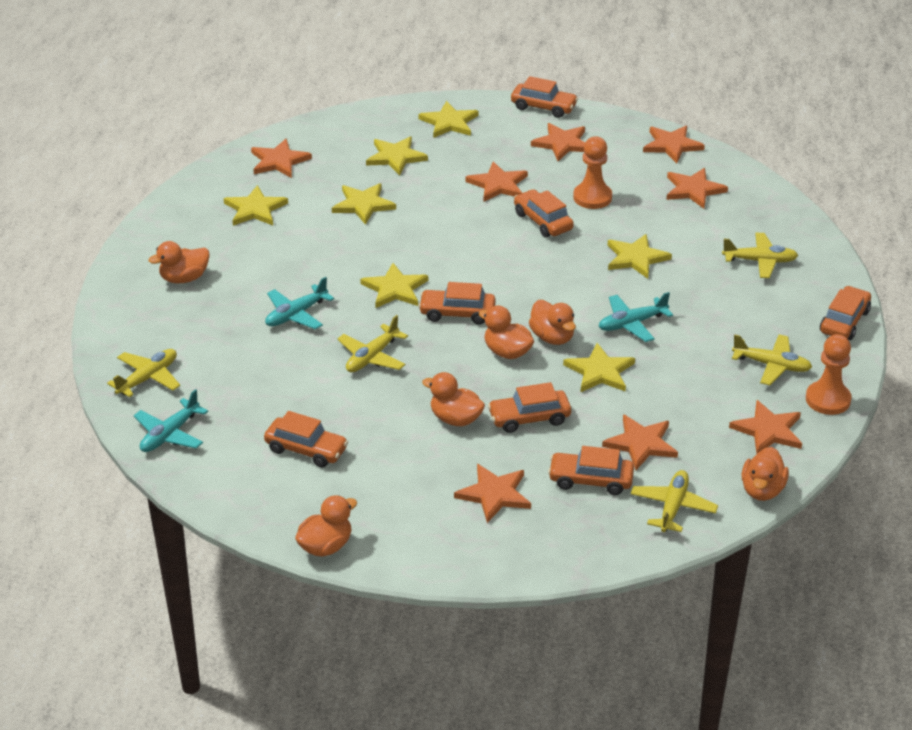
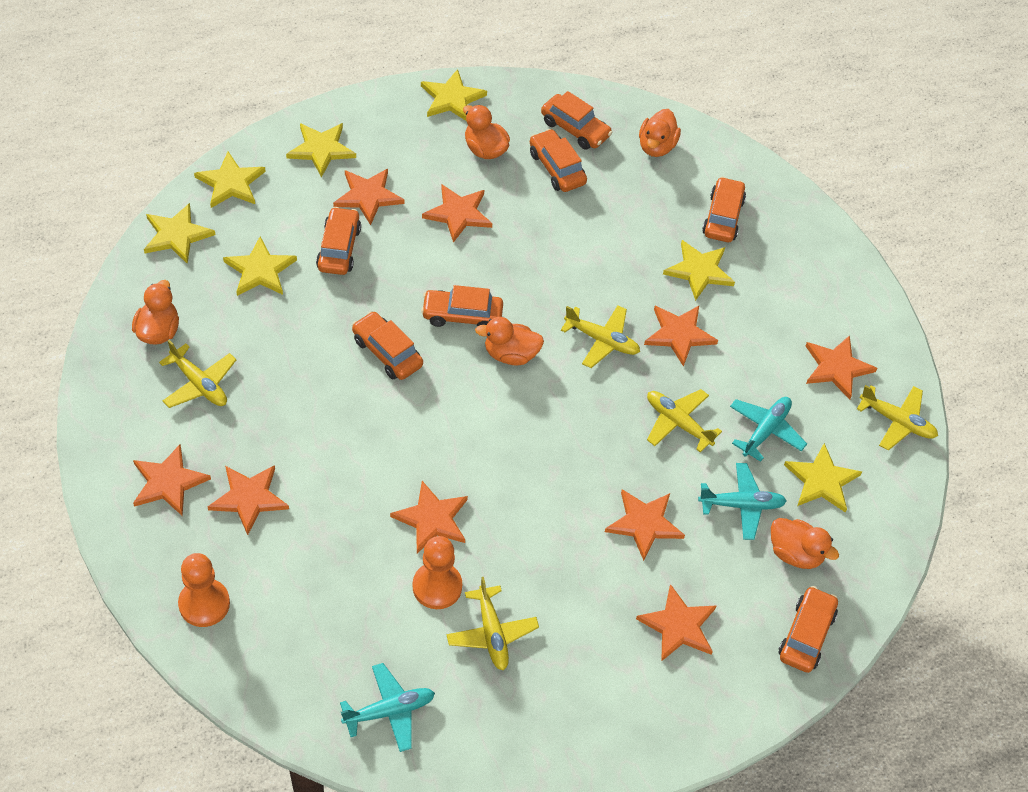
orange duck: 6 -> 5
orange star: 8 -> 9

